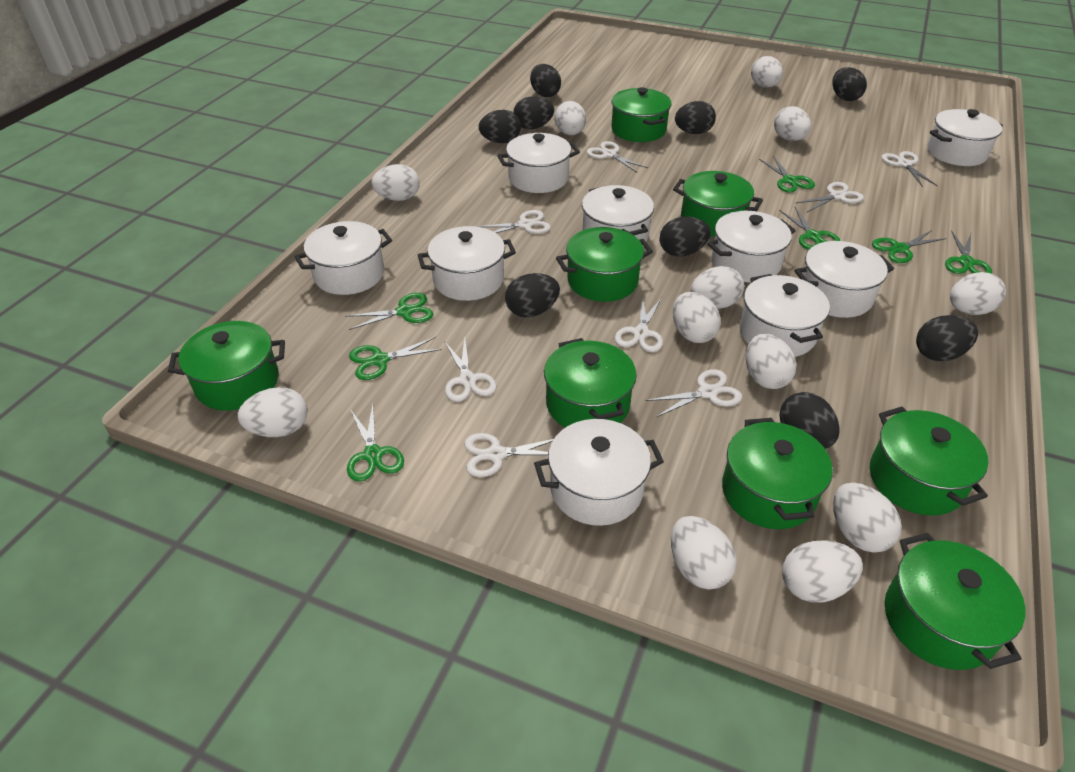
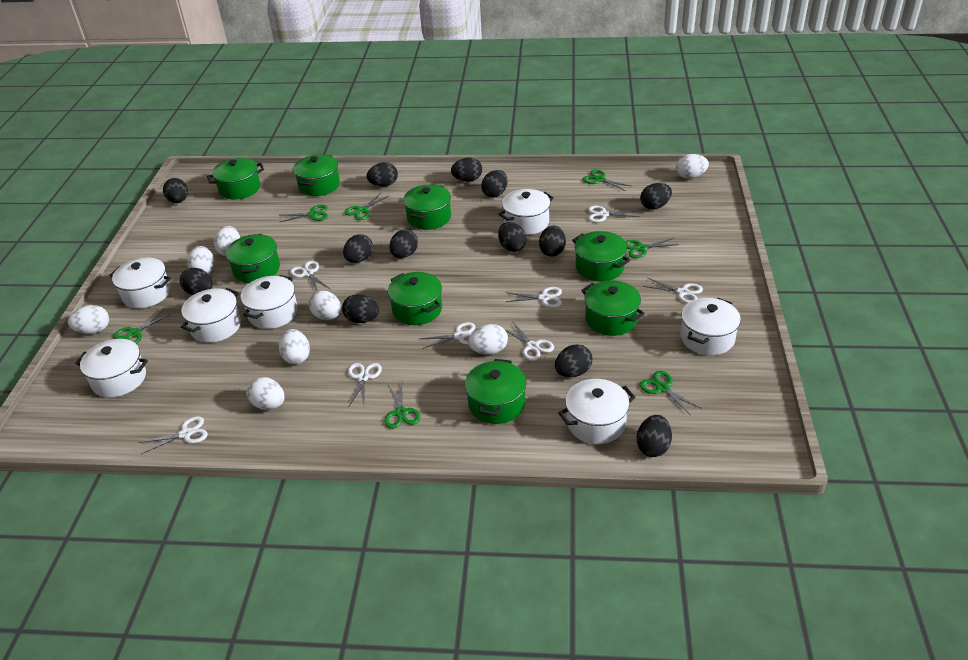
black egg: 9 -> 13
white egg: 12 -> 8
white pot: 9 -> 7

